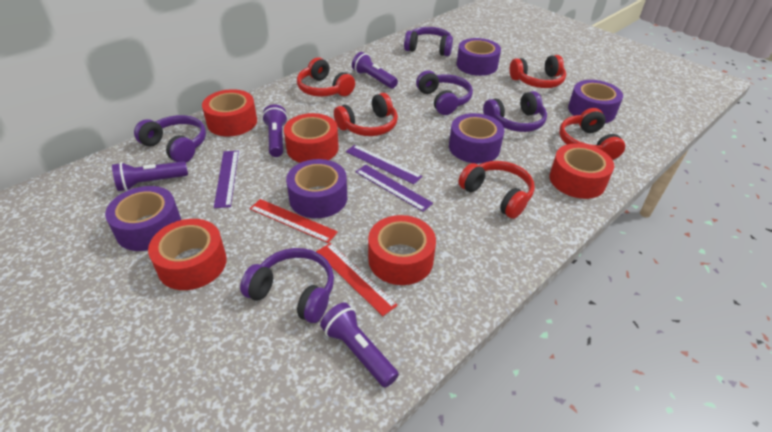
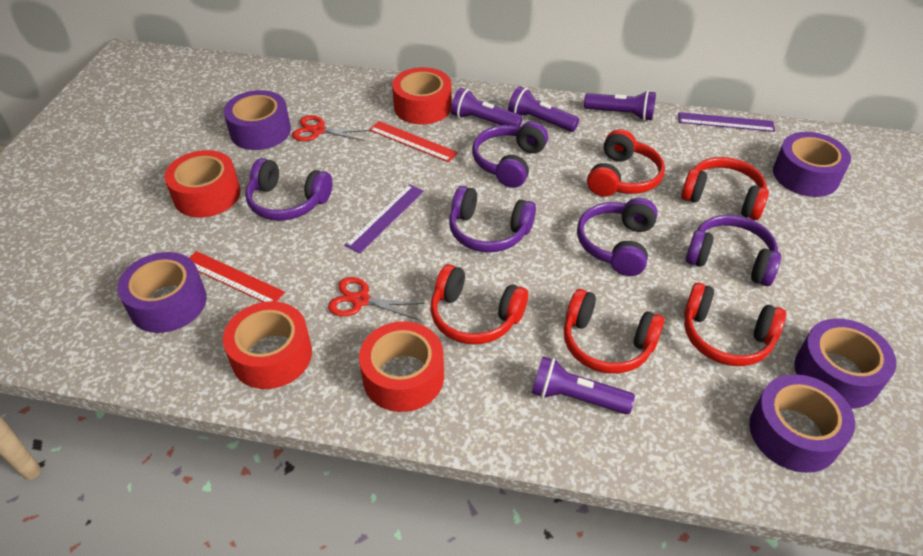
purple ruler: 3 -> 2
red scissors: 0 -> 2
red tape: 5 -> 4

